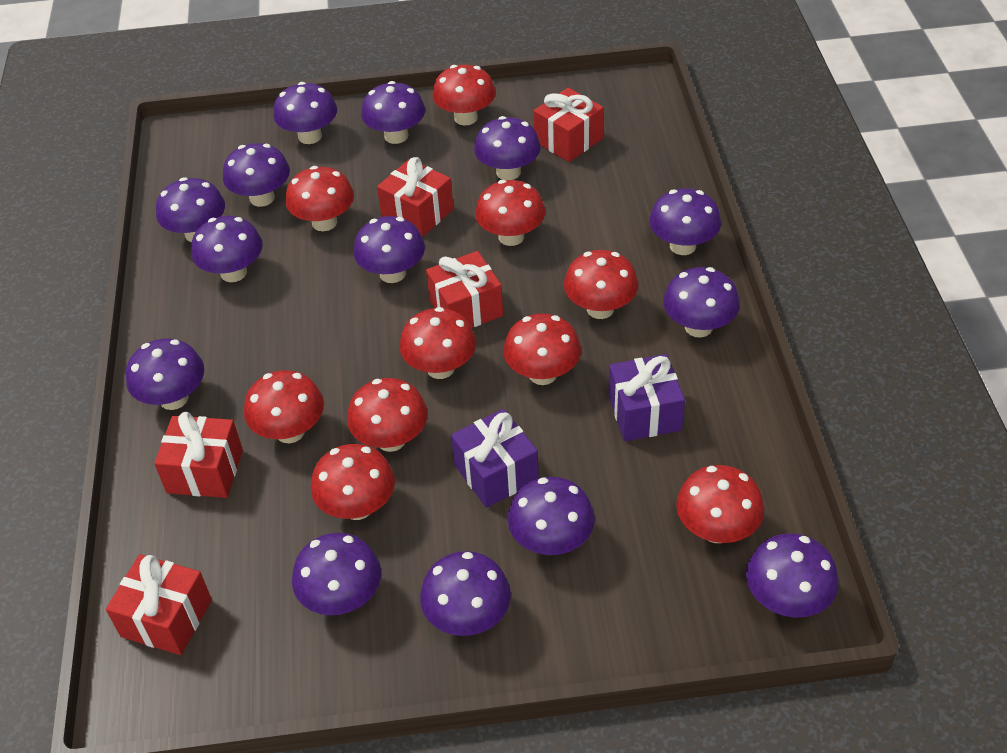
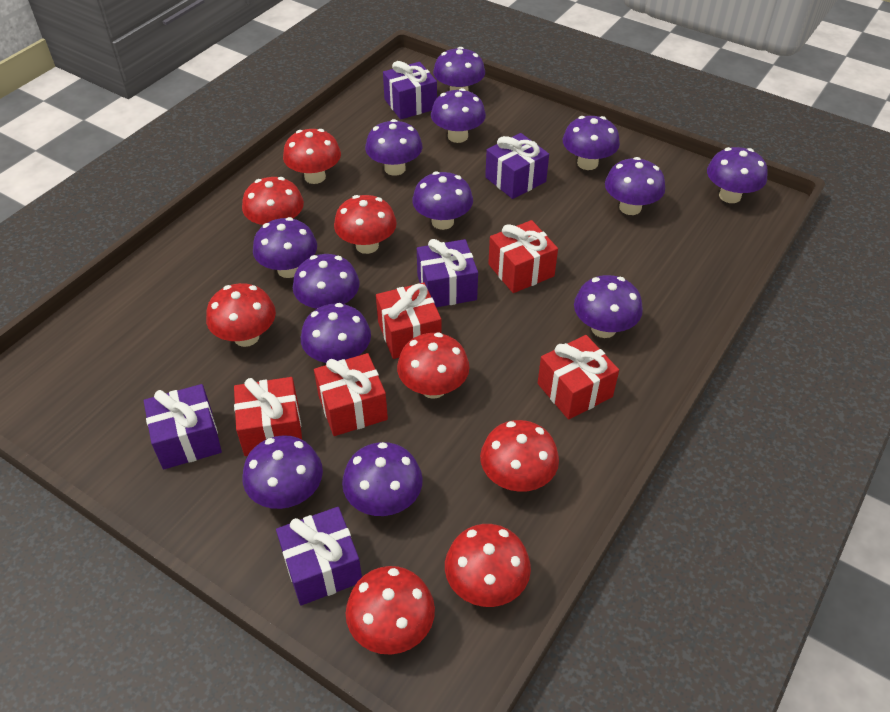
purple gift: 2 -> 5
purple mushroom: 14 -> 13
red mushroom: 10 -> 8

